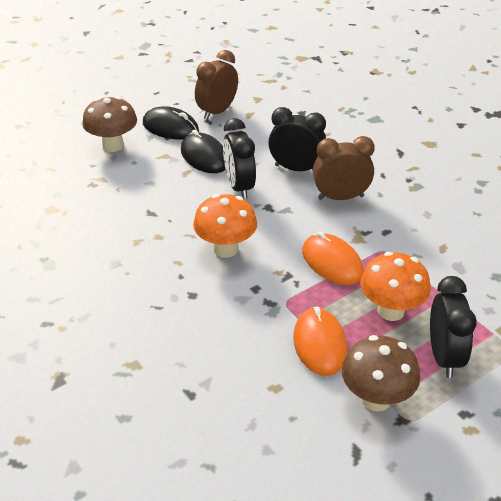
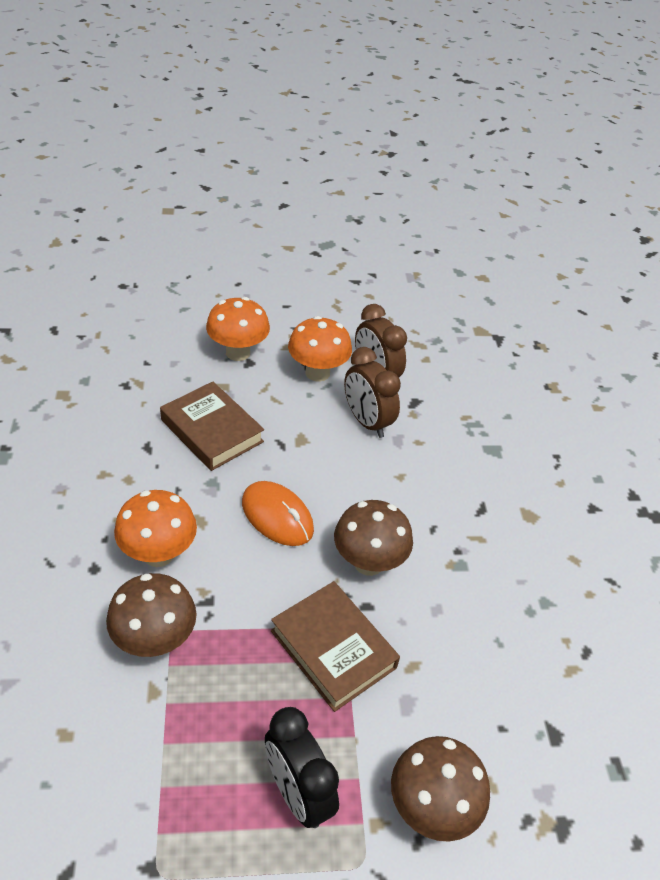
black clock: 3 -> 1
black mouse: 2 -> 0
brown book: 0 -> 2
brown mushroom: 2 -> 3
orange mouse: 2 -> 1
orange mushroom: 2 -> 3

